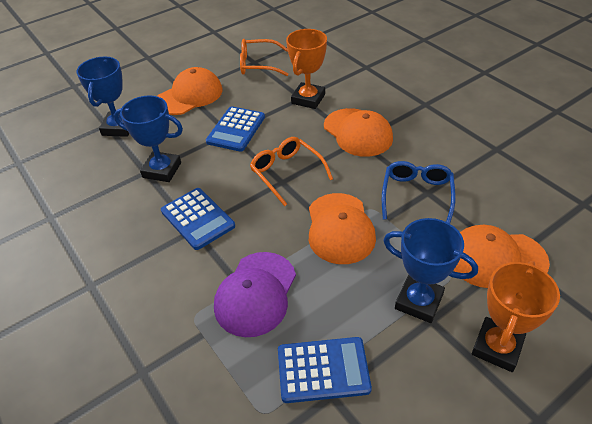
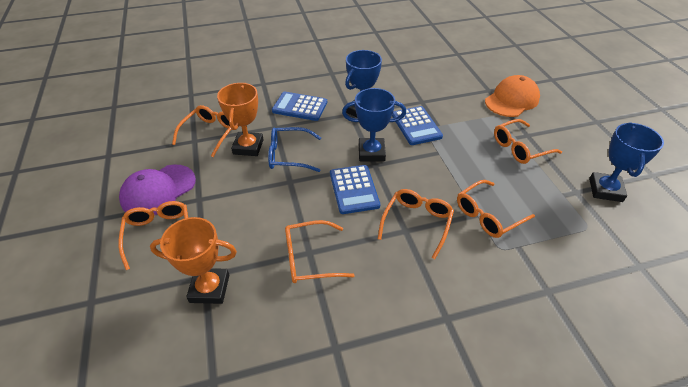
orange cap: 4 -> 1
orange glasses: 2 -> 6

